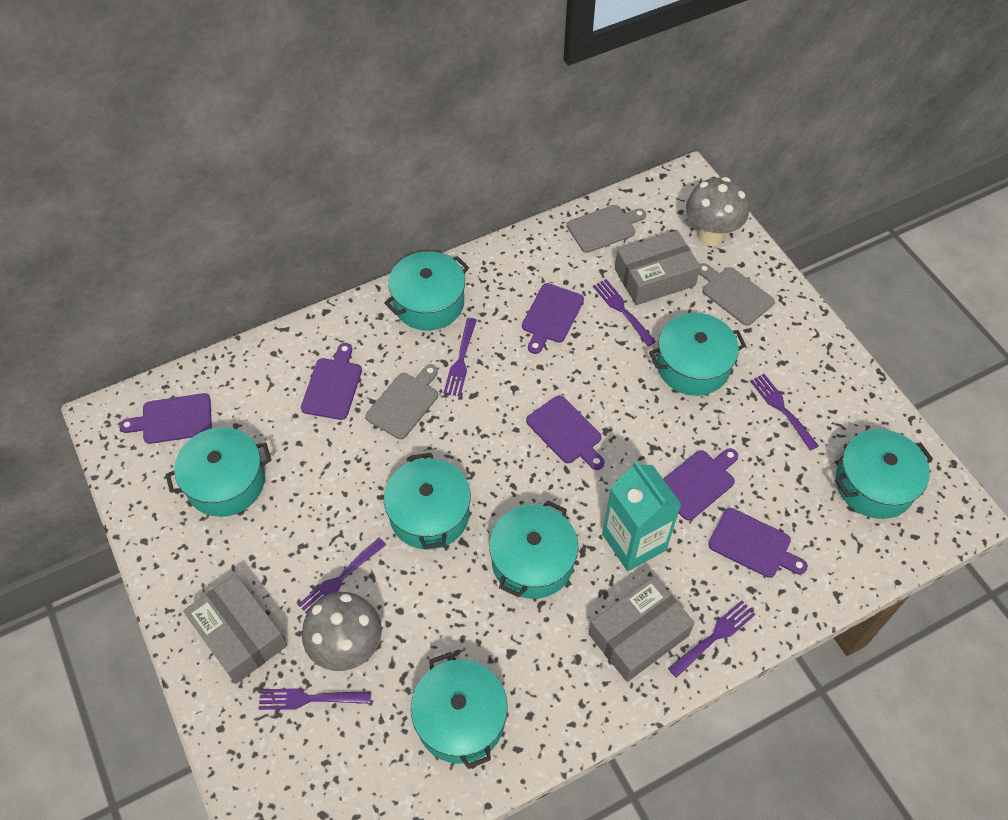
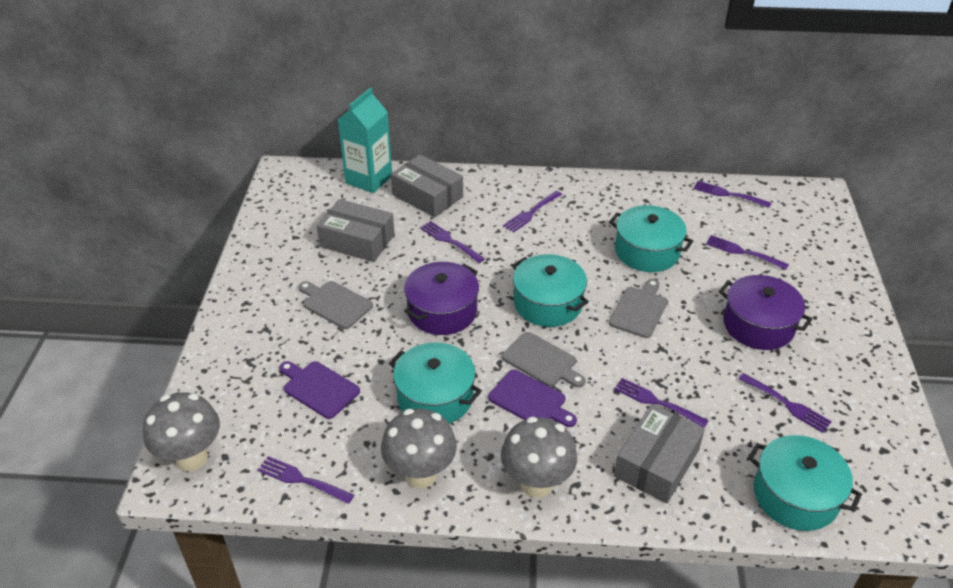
grey mushroom: 2 -> 3
purple cutting board: 6 -> 2
purple fork: 6 -> 7
purple pot: 0 -> 2
turquoise pot: 7 -> 4

